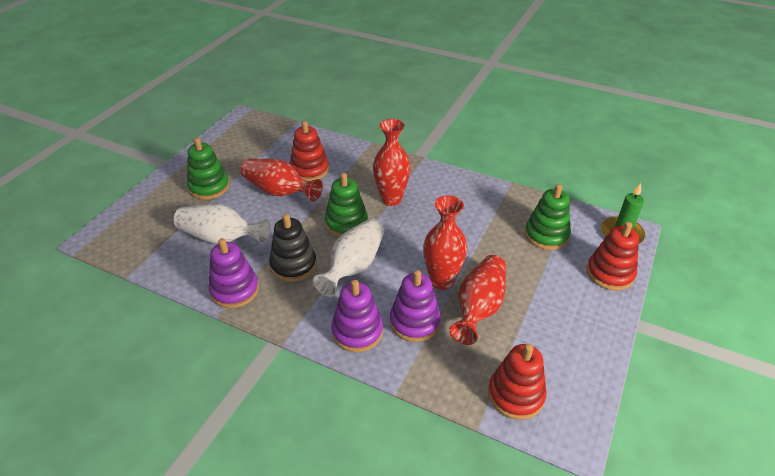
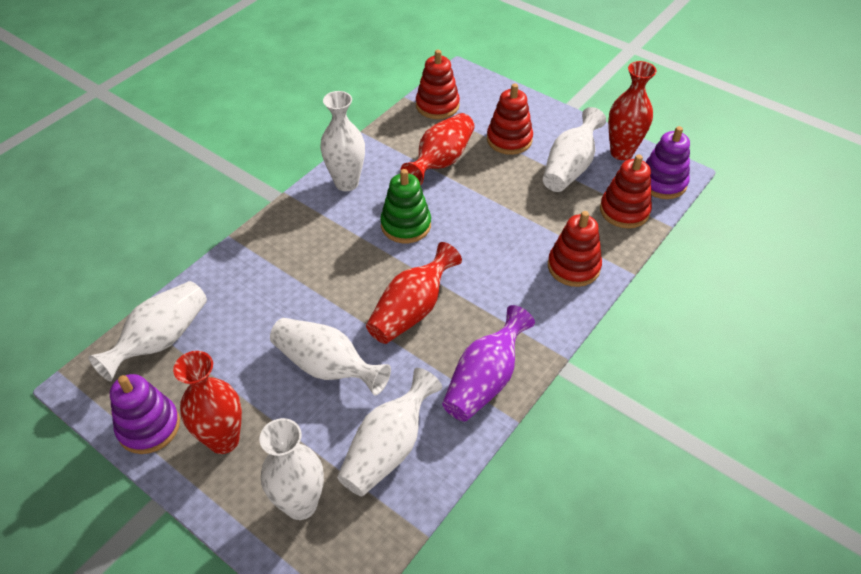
black stacking toy: 1 -> 0
green candle: 1 -> 0
green stacking toy: 3 -> 1
purple stacking toy: 3 -> 2
purple vase: 0 -> 1
red stacking toy: 3 -> 4
white vase: 2 -> 6

